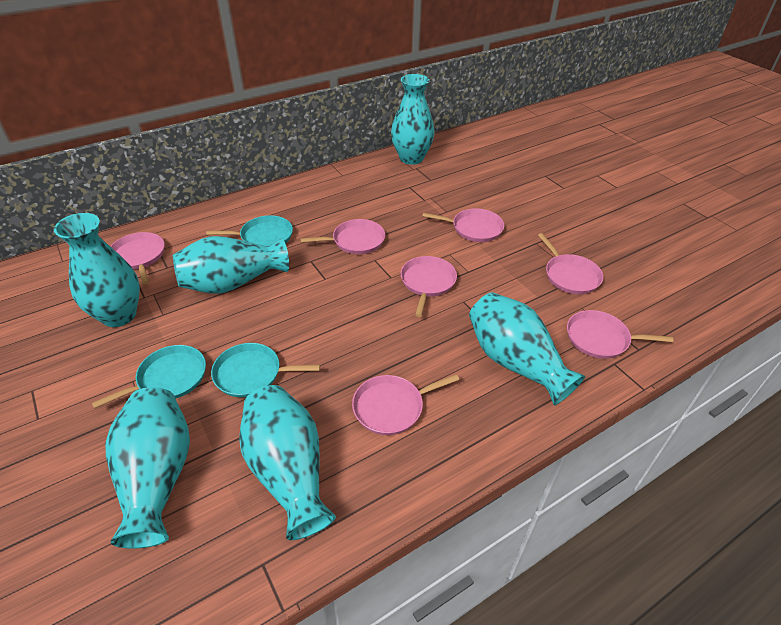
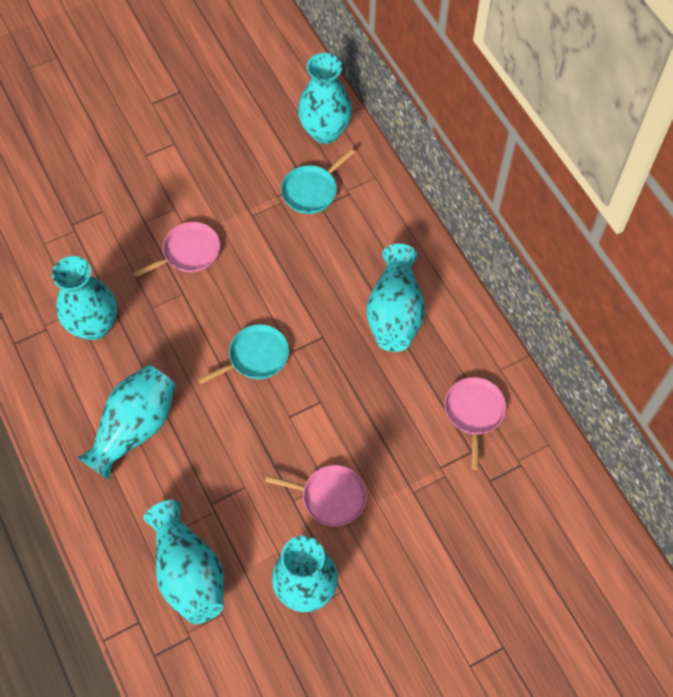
pink pan: 7 -> 3
turquoise pan: 3 -> 2

